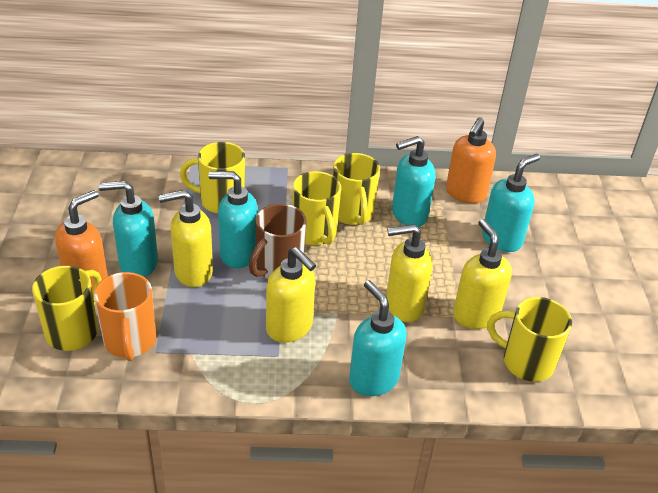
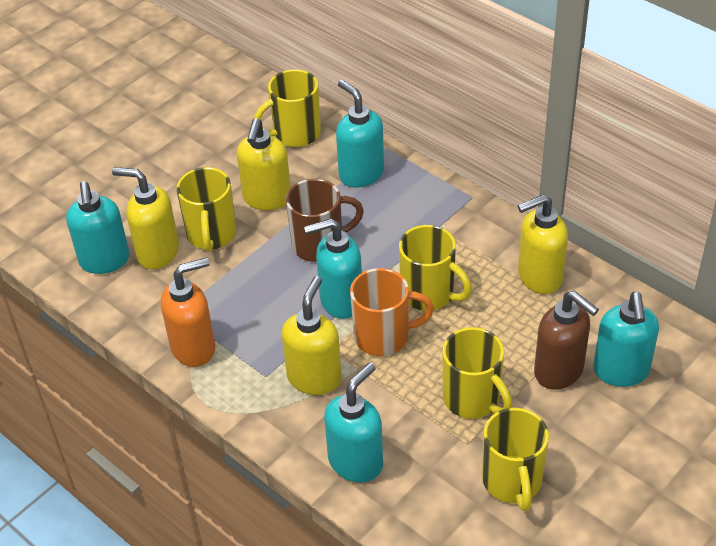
brown soap dispenser: 0 -> 1
orange soap dispenser: 2 -> 1

